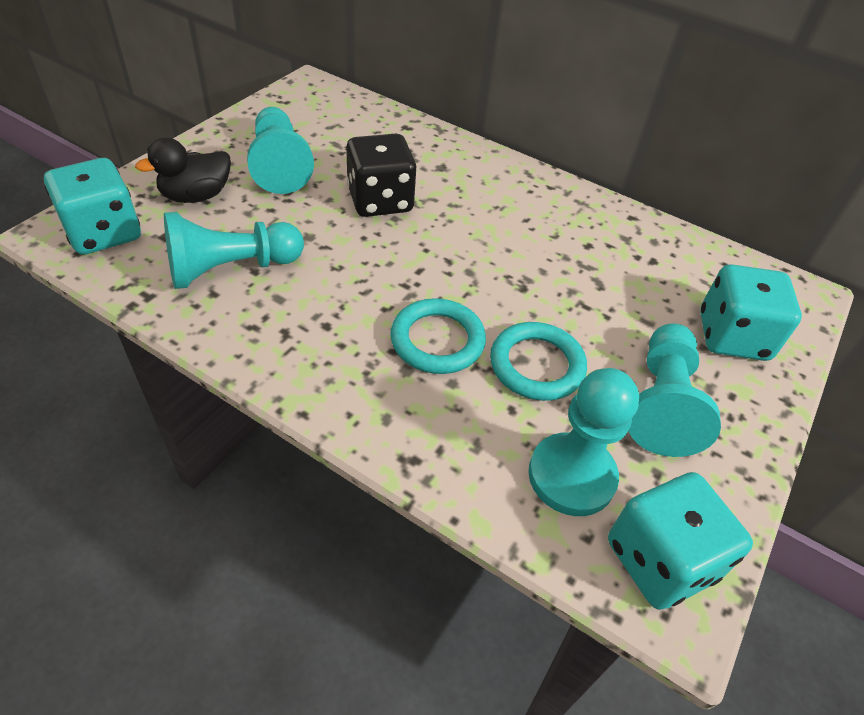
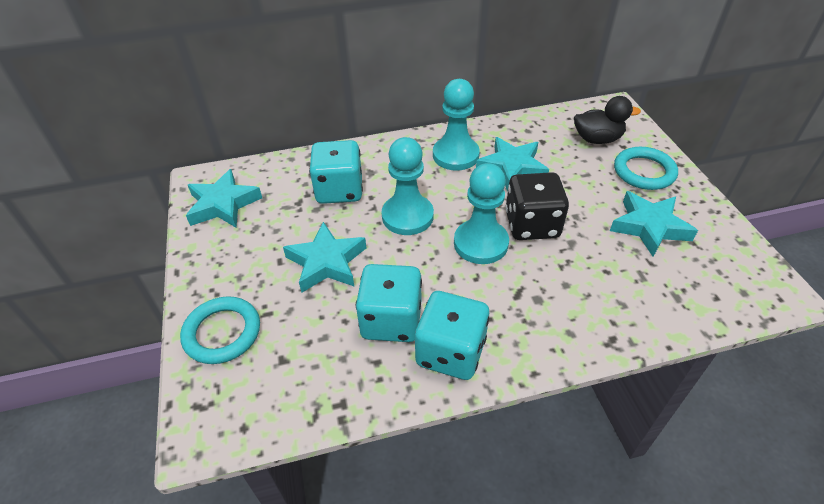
turquoise pawn: 4 -> 3
turquoise star: 0 -> 4

